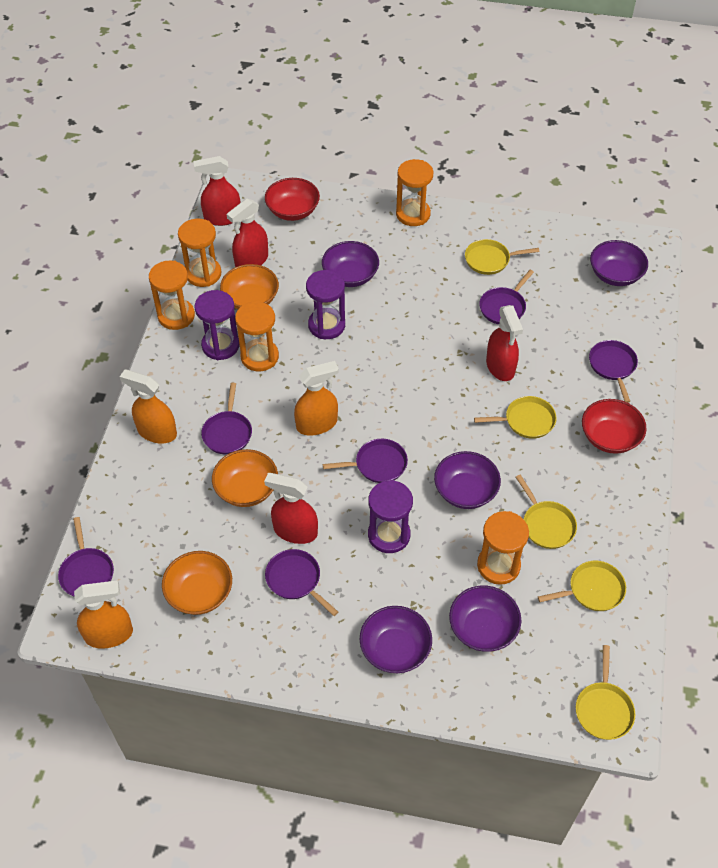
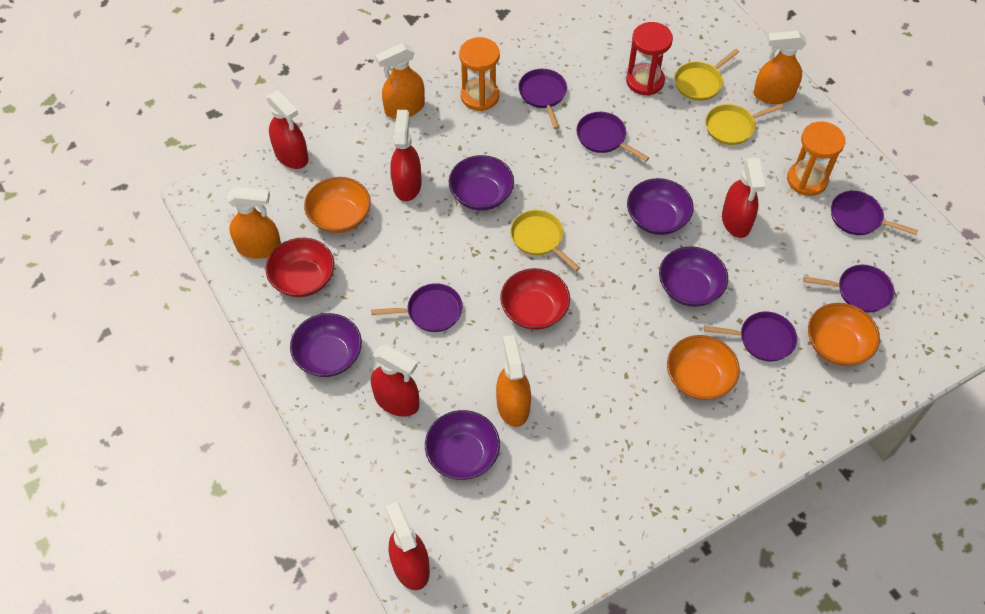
orange hourglass: 5 -> 2
orange spray bottle: 3 -> 4
purple hourglass: 3 -> 0
red hourglass: 0 -> 1
red spray bottle: 4 -> 5
yellow pan: 5 -> 3

